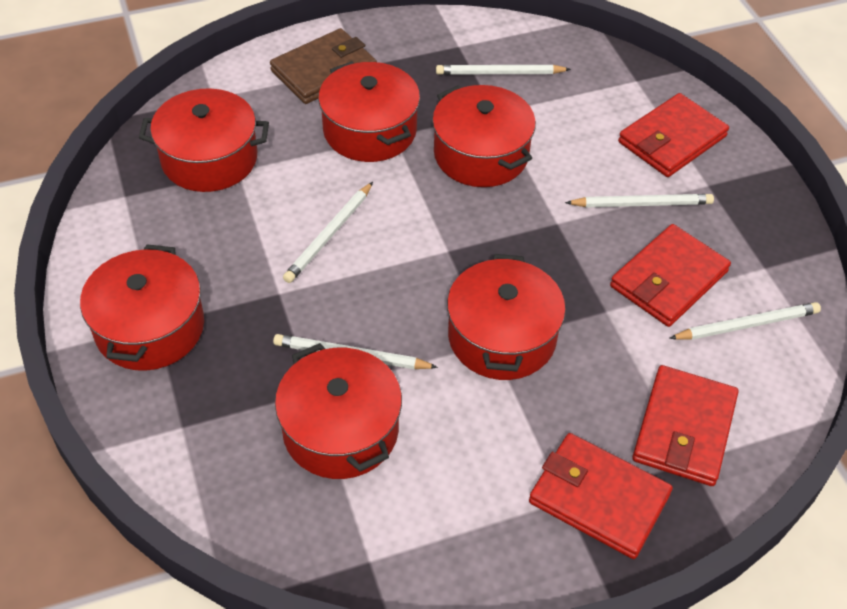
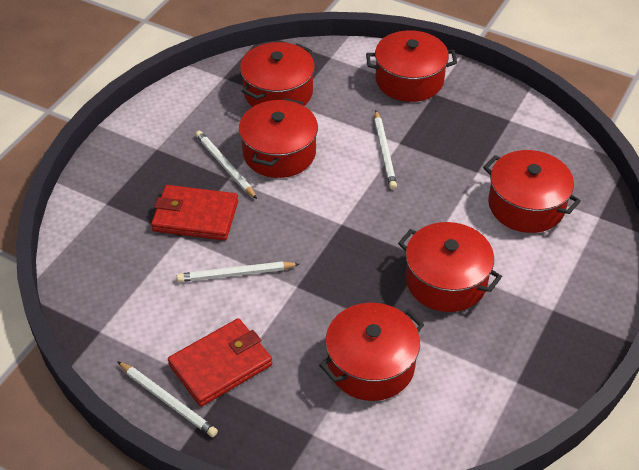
brown wallet: 1 -> 0
red wallet: 4 -> 2
white pencil: 5 -> 4

